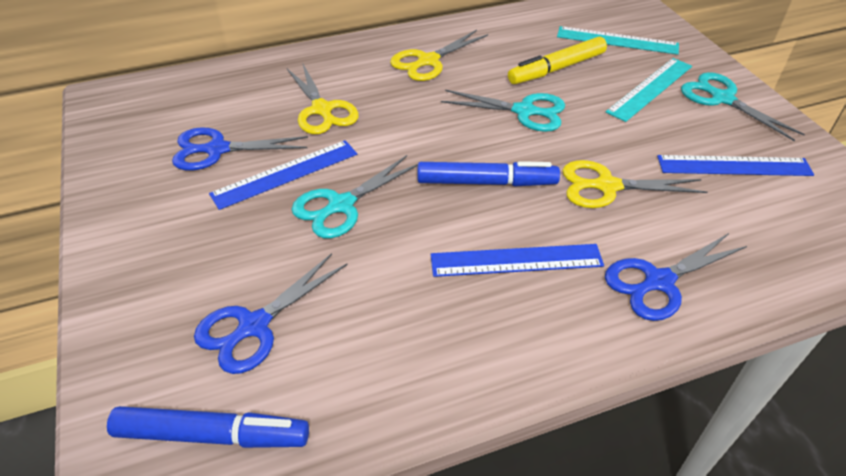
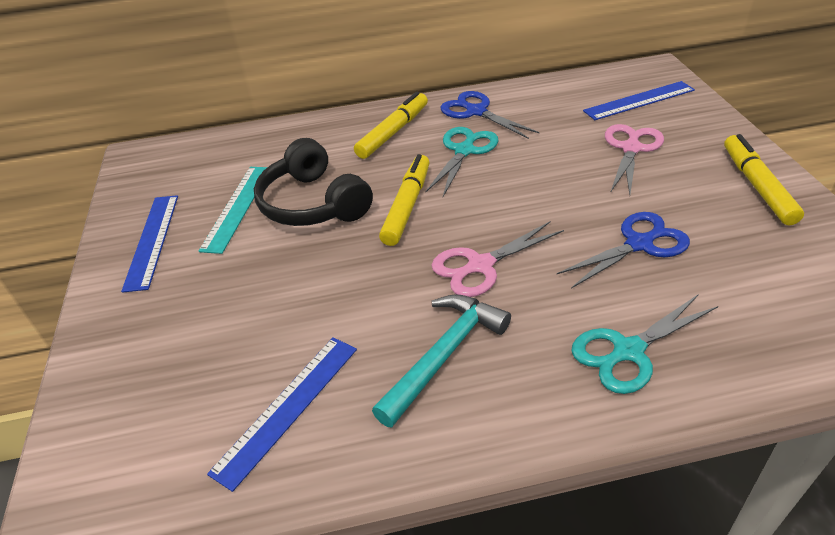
black headphones: 0 -> 1
blue marker: 2 -> 0
blue scissors: 3 -> 2
pink scissors: 0 -> 2
turquoise hammer: 0 -> 1
turquoise ruler: 2 -> 1
turquoise scissors: 3 -> 2
yellow marker: 1 -> 3
yellow scissors: 3 -> 0

